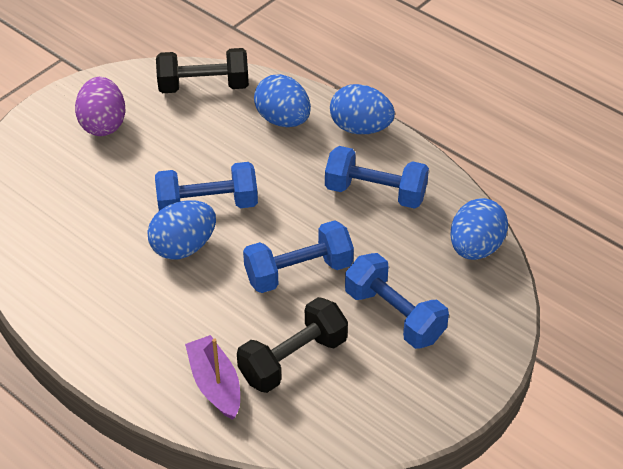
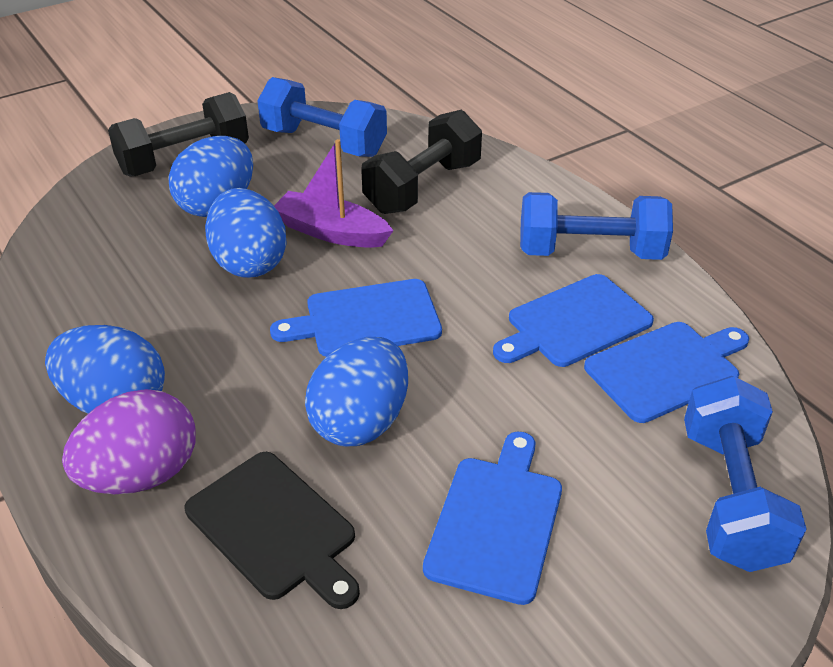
black cutting board: 0 -> 1
blue cutting board: 0 -> 4
blue dumbbell: 4 -> 3

